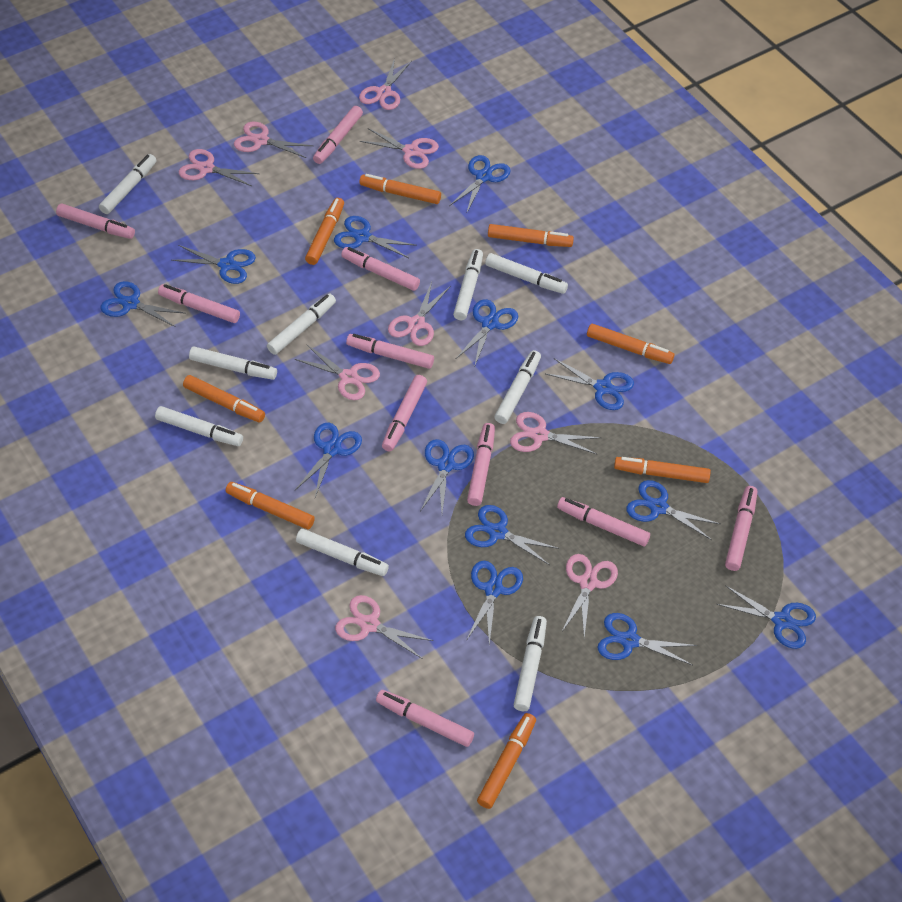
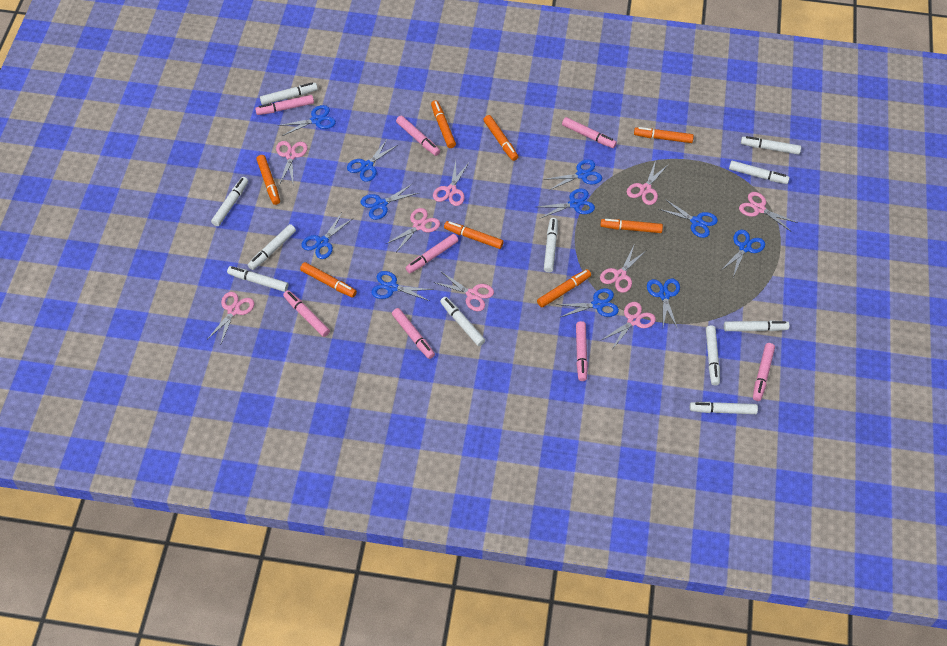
blue scissors: 13 -> 11
pink marker: 10 -> 8
white marker: 9 -> 11

